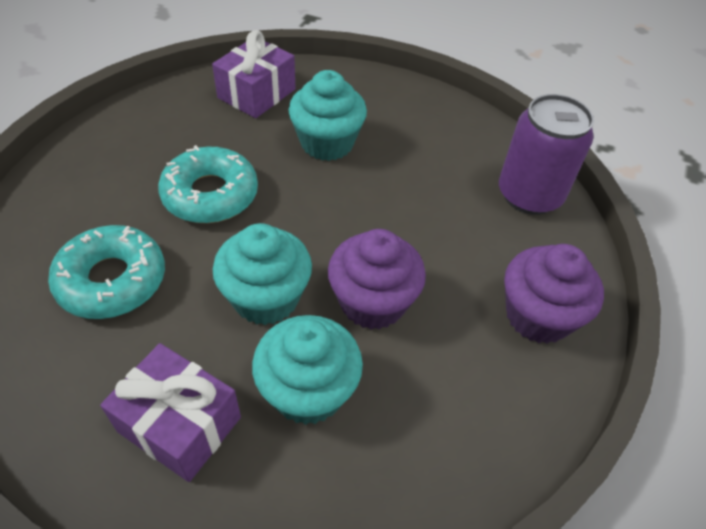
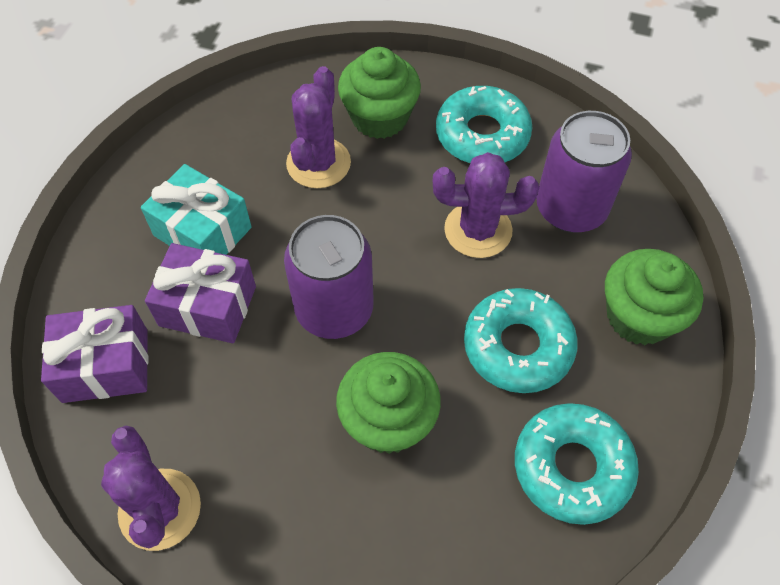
green cupcake: 0 -> 3
purple cactus: 0 -> 3
purple can: 1 -> 2
purple cupcake: 2 -> 0
turquoise cupcake: 3 -> 0
turquoise donut: 2 -> 3
turquoise gift: 0 -> 1

